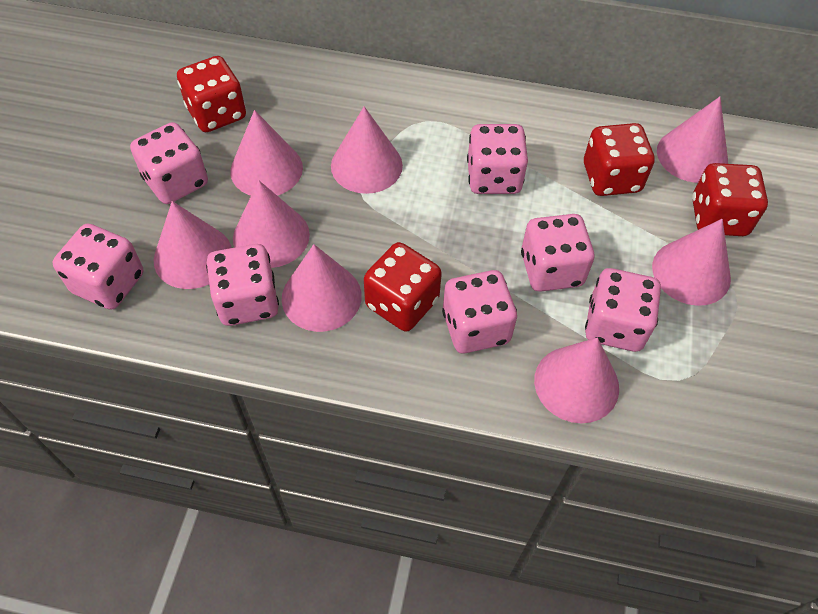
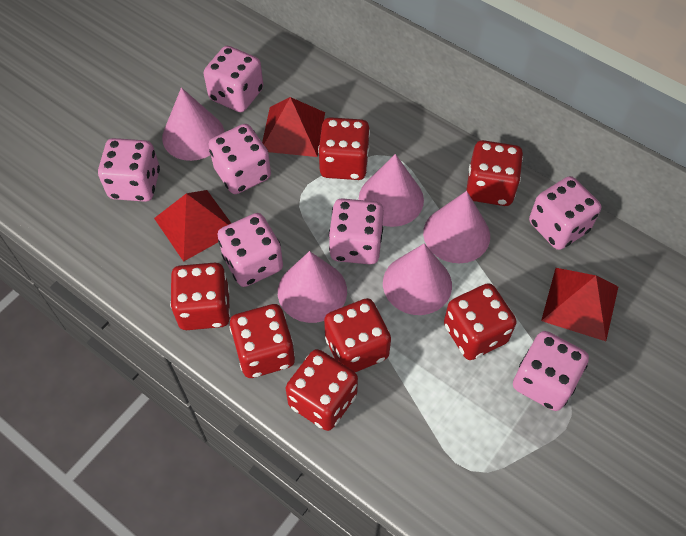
pink cone: 8 -> 5
red dice: 4 -> 7
red pyramid: 0 -> 3

